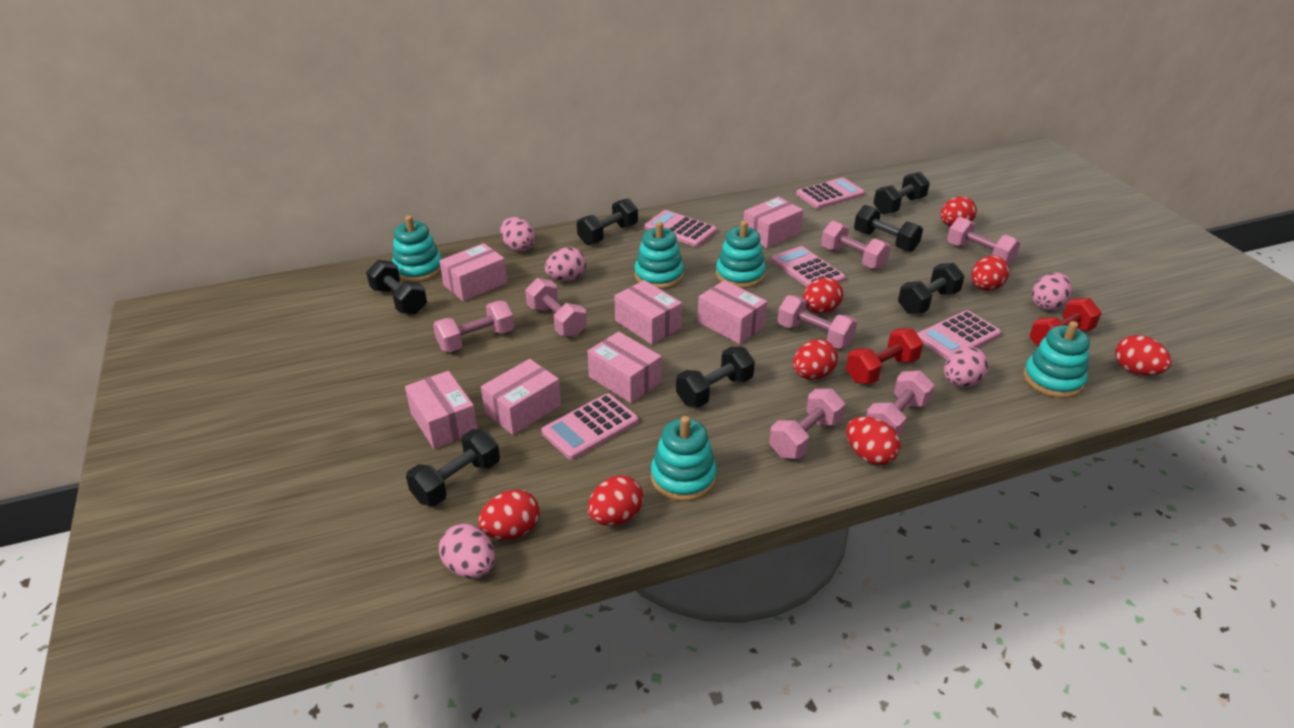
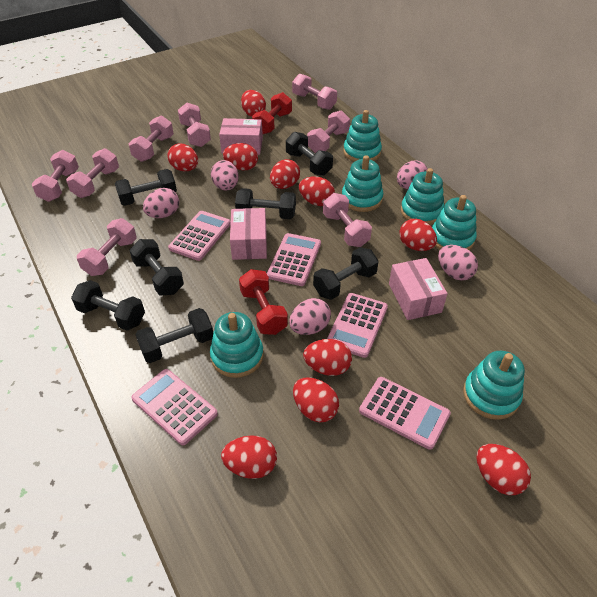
pink box: 7 -> 3
pink dumbbell: 7 -> 8
red egg: 8 -> 10
turquoise stacking toy: 5 -> 6

